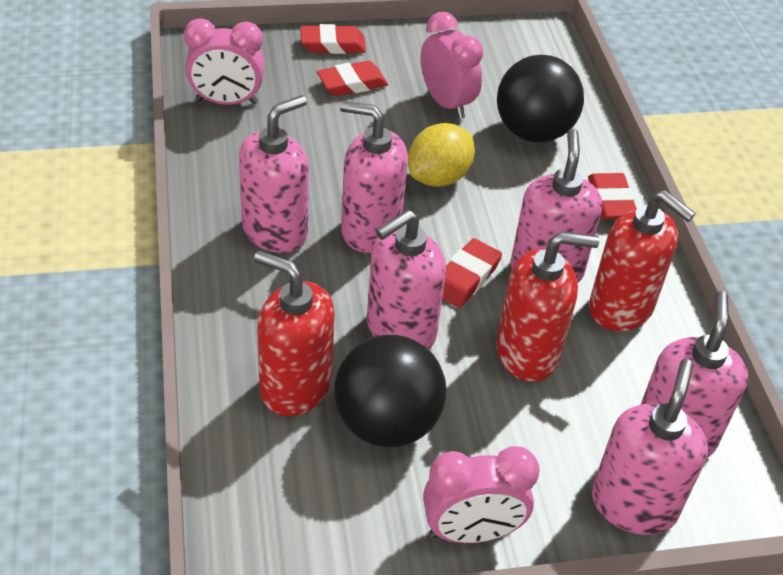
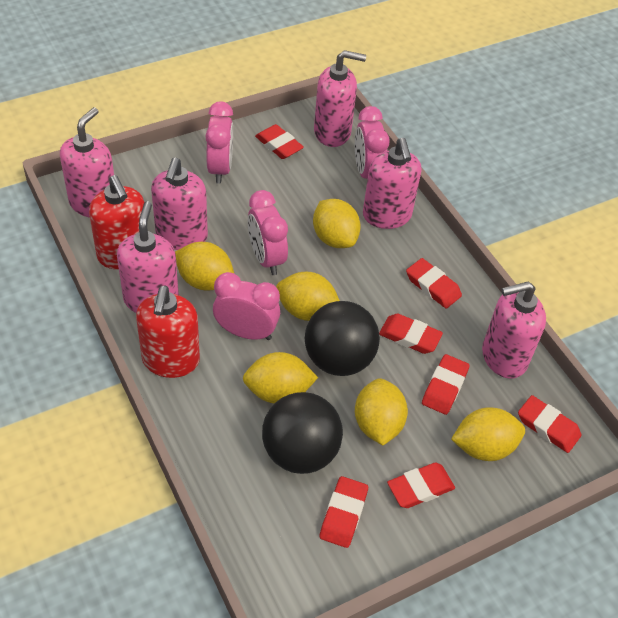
pink clock: 3 -> 4
red eraser: 4 -> 7
red soap dispenser: 3 -> 2
yellow lemon: 1 -> 6

